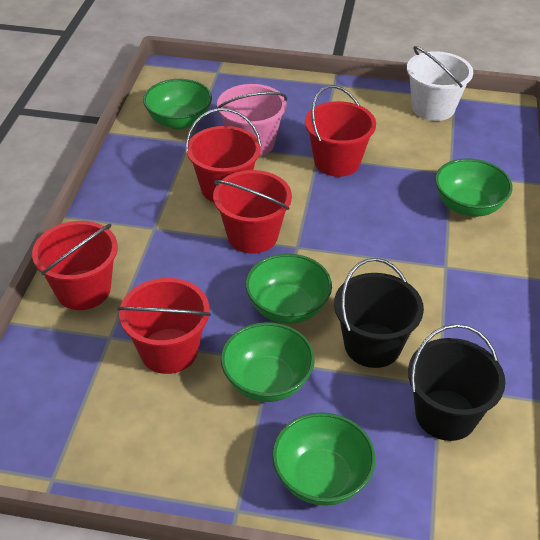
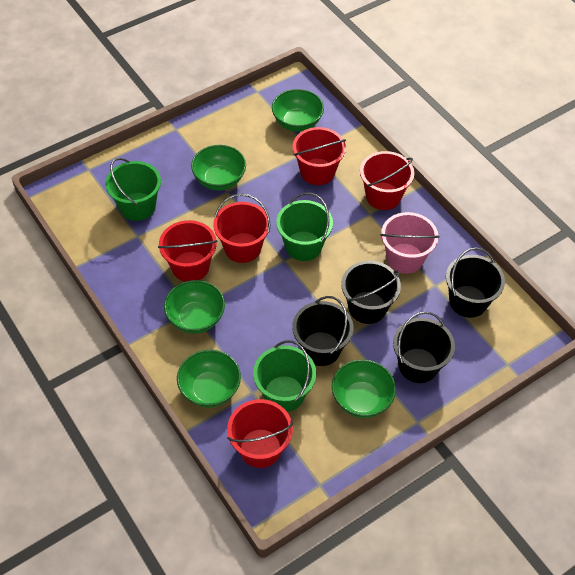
black bucket: 2 -> 4
green bucket: 0 -> 3
white bucket: 1 -> 0

